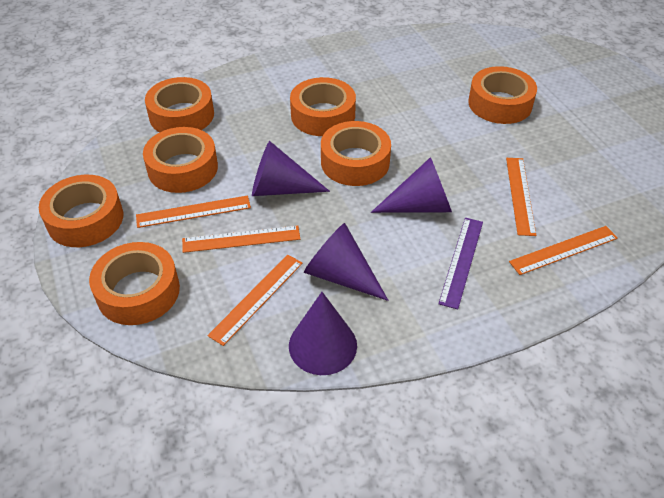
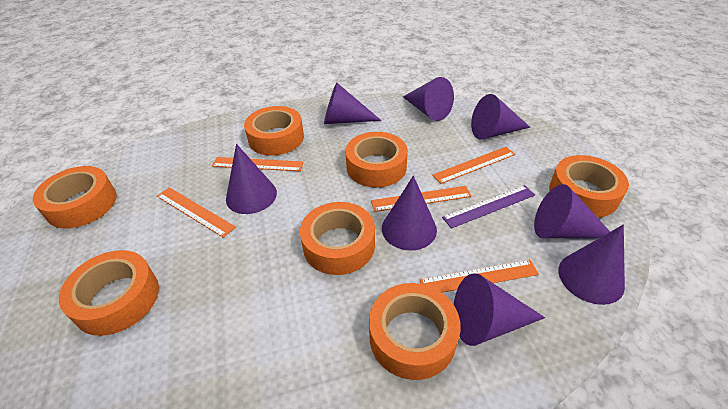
purple cone: 4 -> 8

